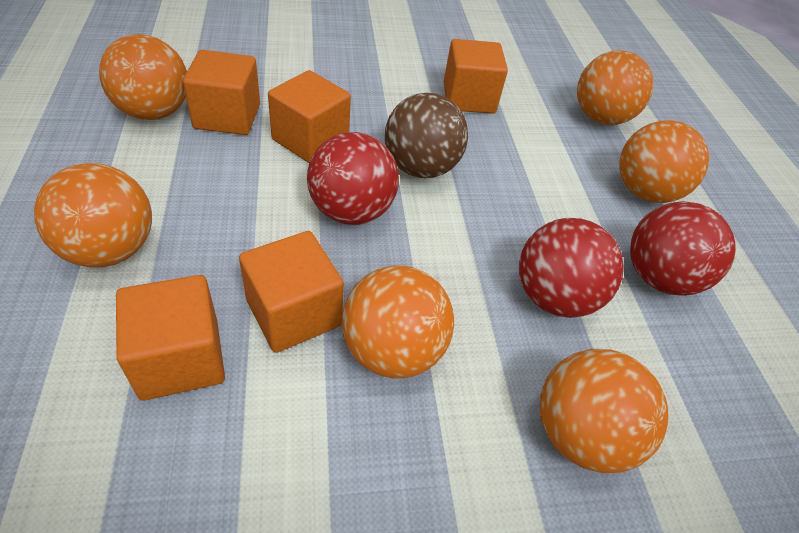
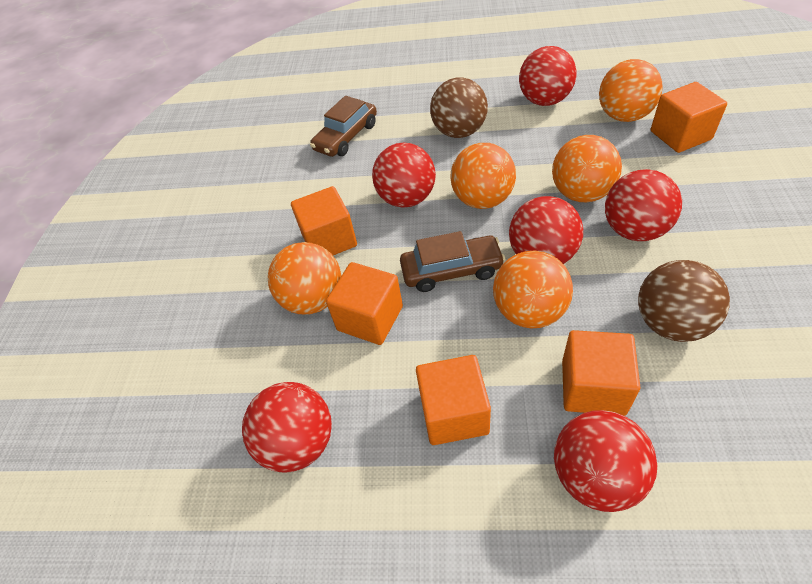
brown ball: 1 -> 2
brown car: 0 -> 2
orange ball: 6 -> 5
red ball: 3 -> 6

